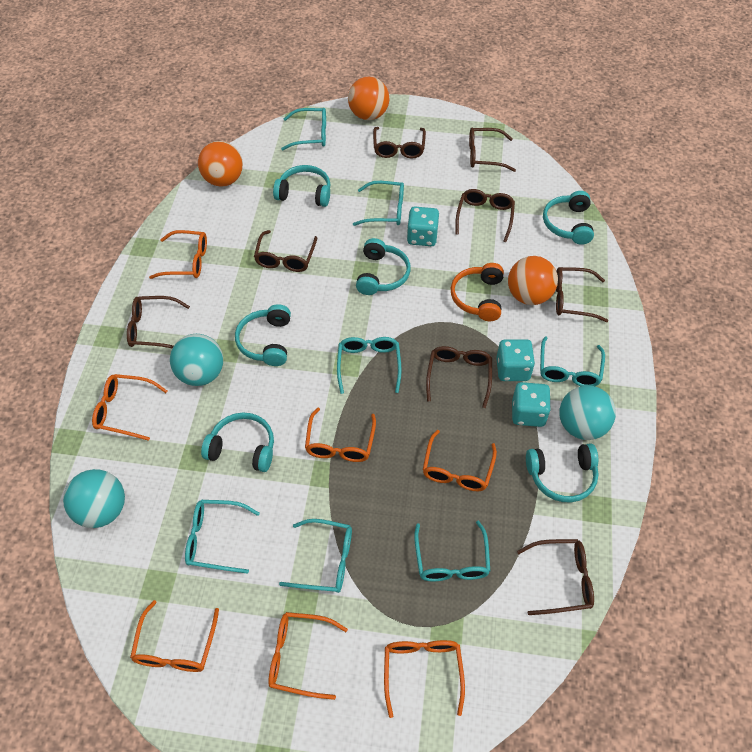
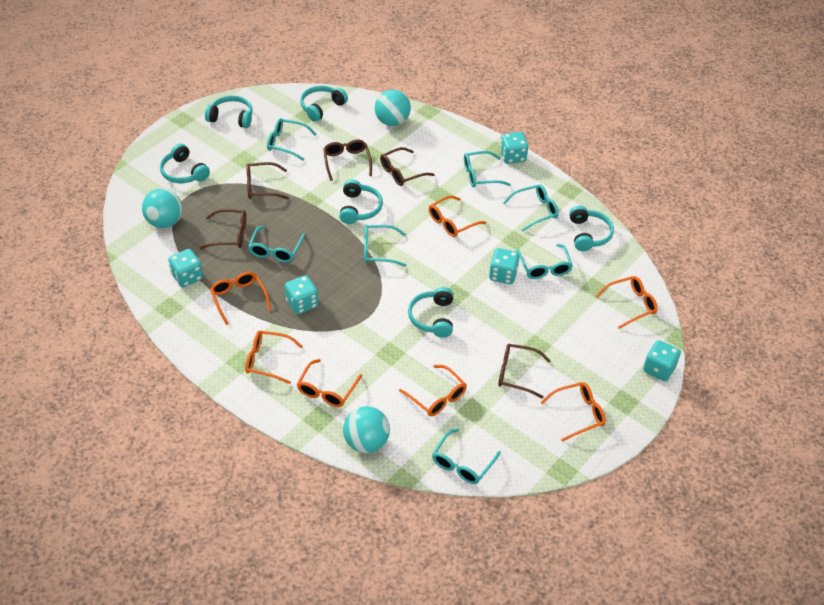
brown glasses: 8 -> 5
orange ball: 3 -> 0
orange headphones: 1 -> 0
turquoise dice: 3 -> 5

